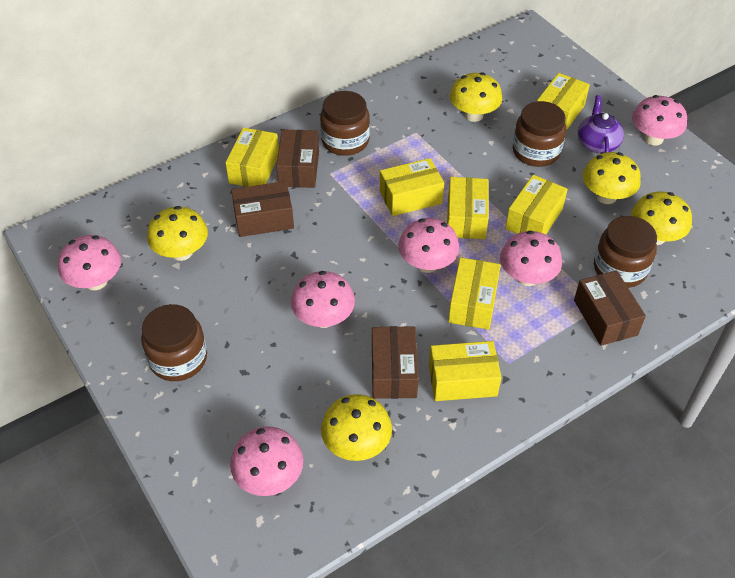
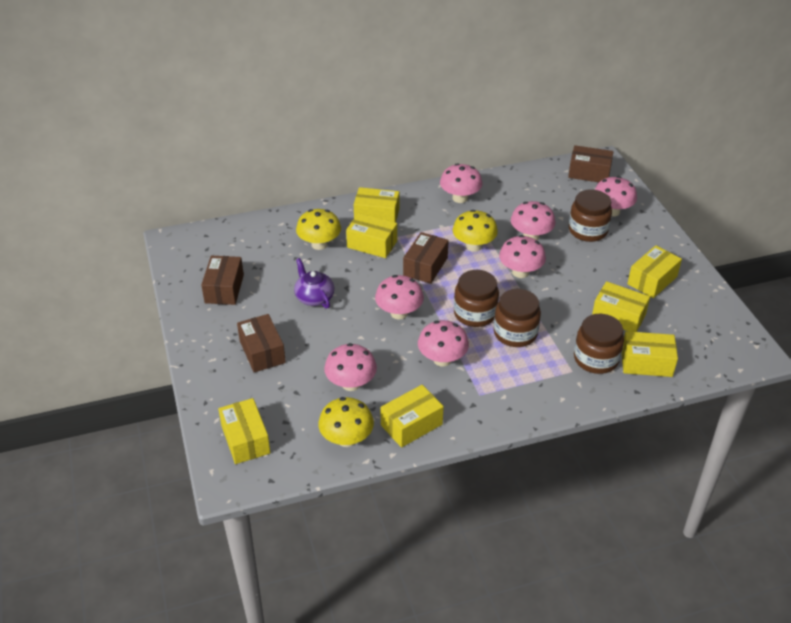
pink mushroom: 6 -> 7
yellow mushroom: 5 -> 3

